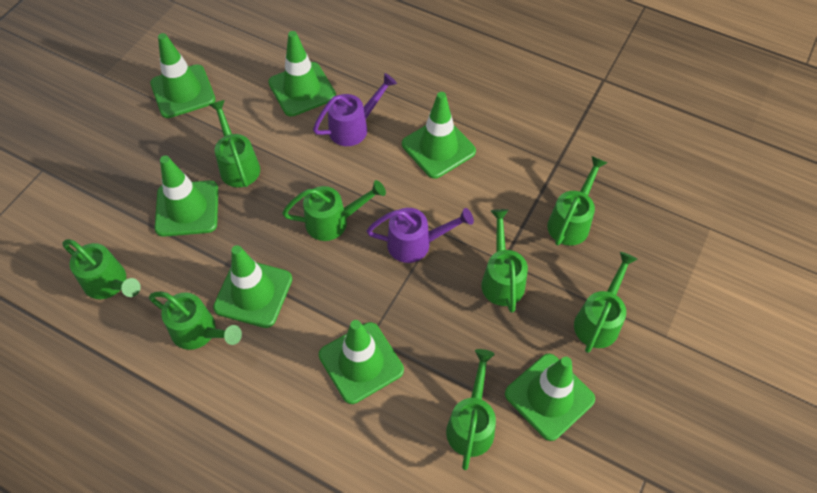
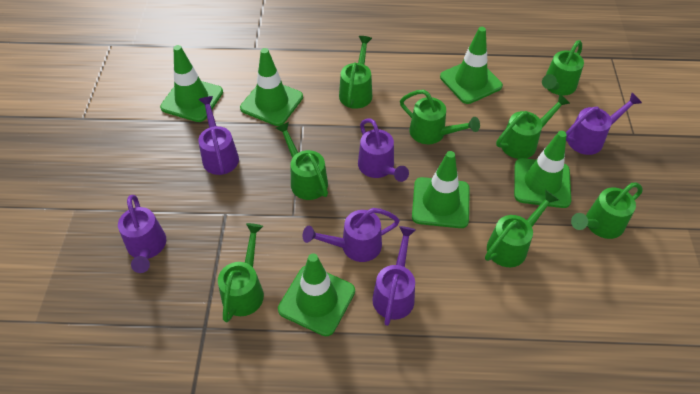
green traffic cone: 7 -> 6
purple watering can: 2 -> 6

